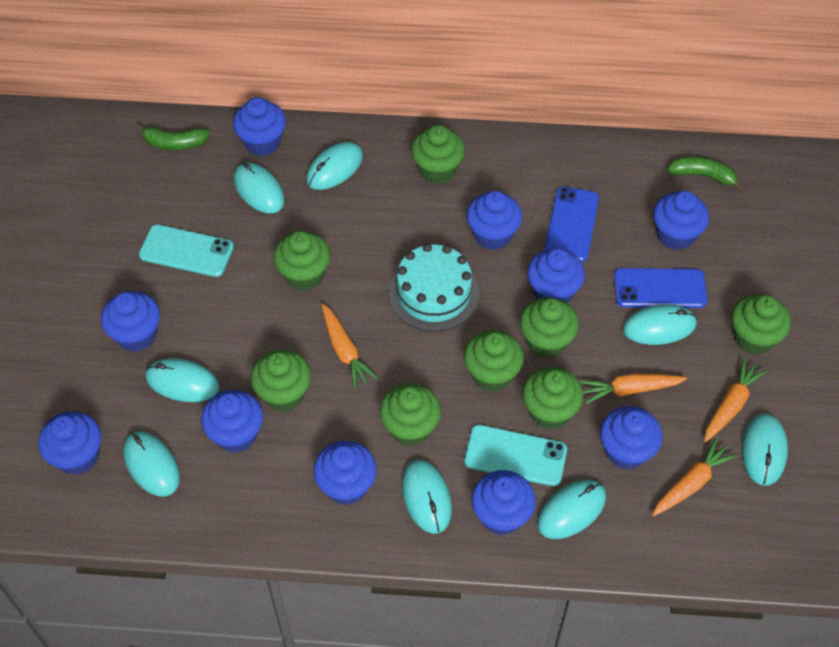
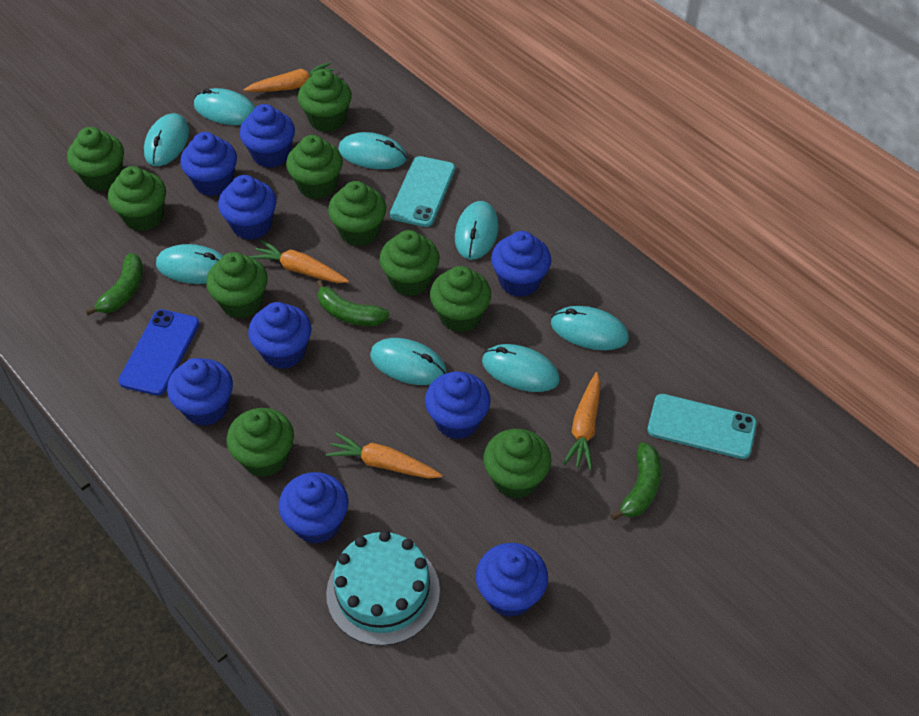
blue cupcake: 10 -> 9
blue phone: 2 -> 1
green banana: 2 -> 3
green cupcake: 8 -> 10

